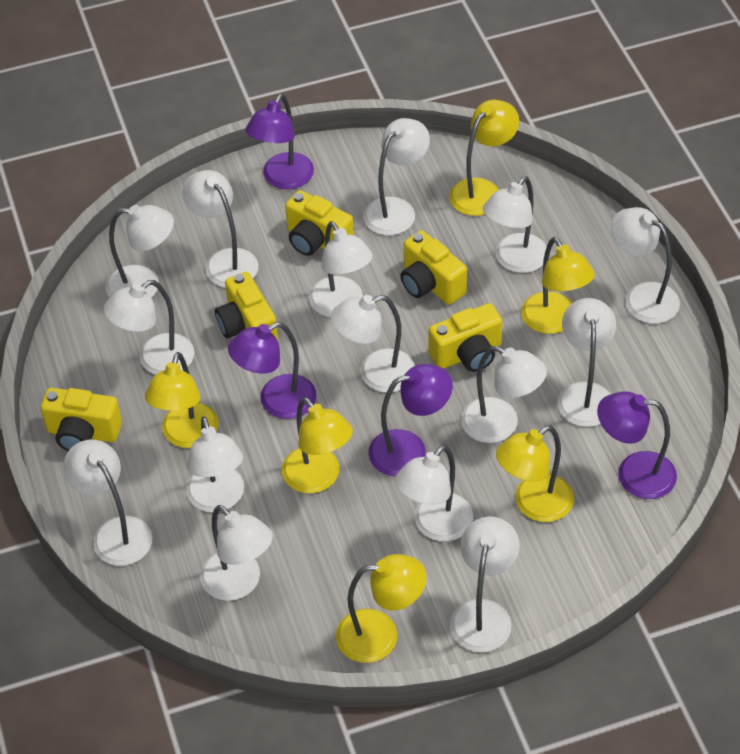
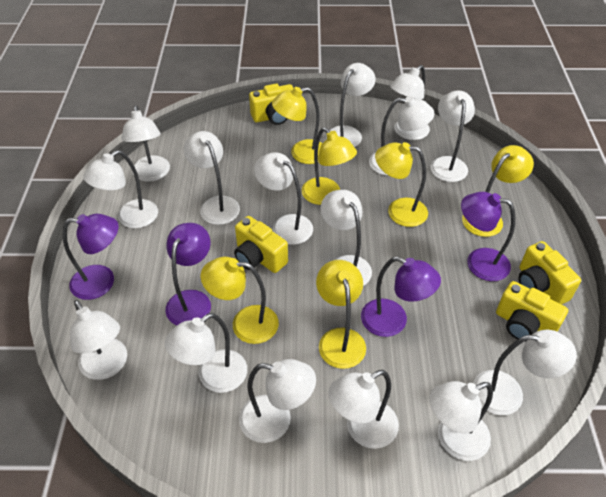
yellow camera: 5 -> 4

